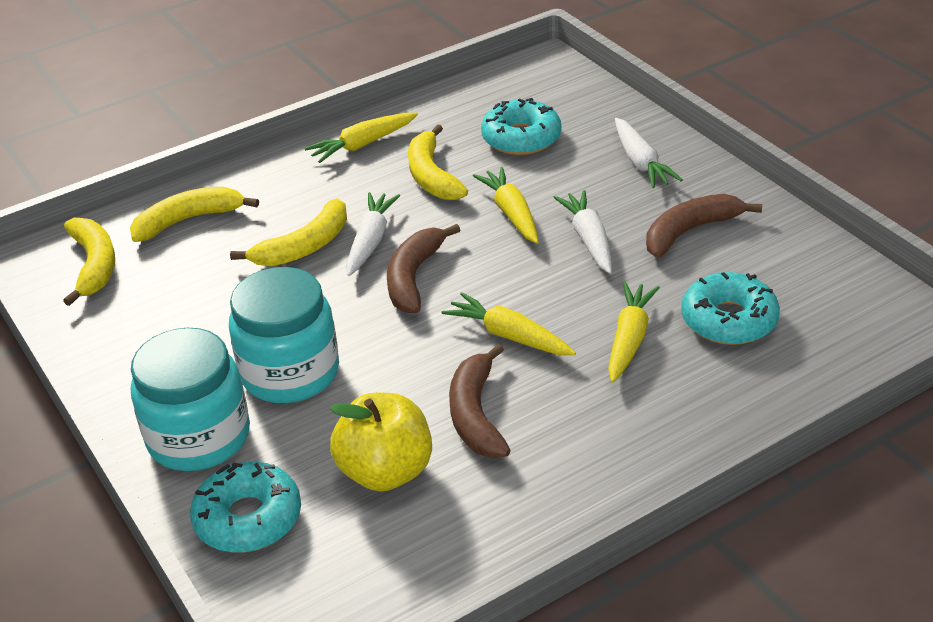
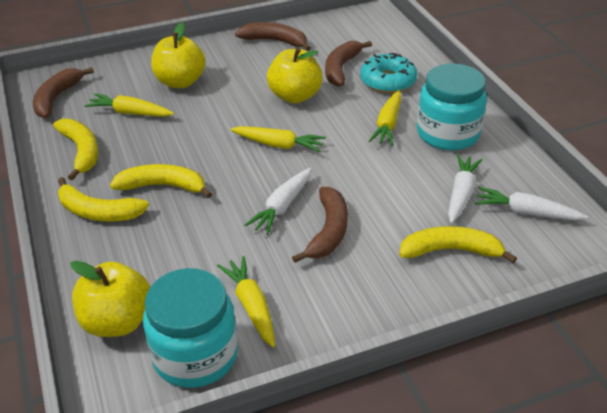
brown banana: 3 -> 4
turquoise donut: 3 -> 1
yellow apple: 1 -> 3

